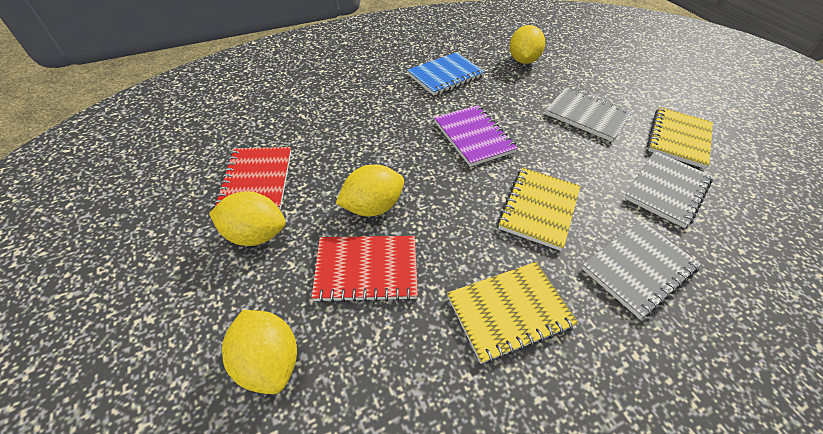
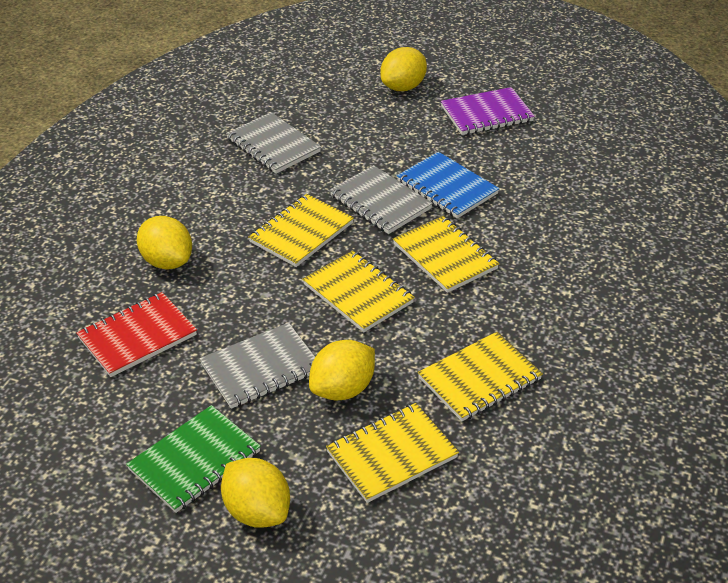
green notebook: 0 -> 1
red notebook: 2 -> 1
yellow notebook: 3 -> 5

